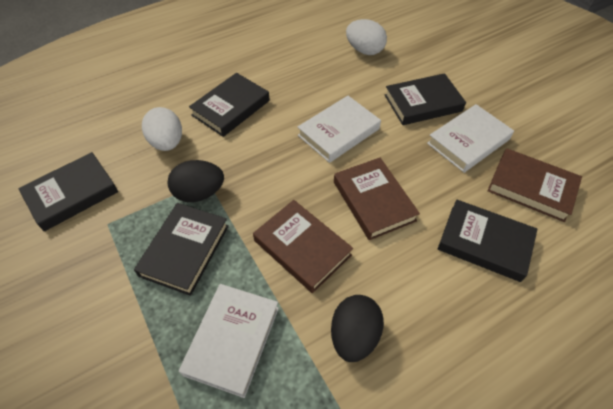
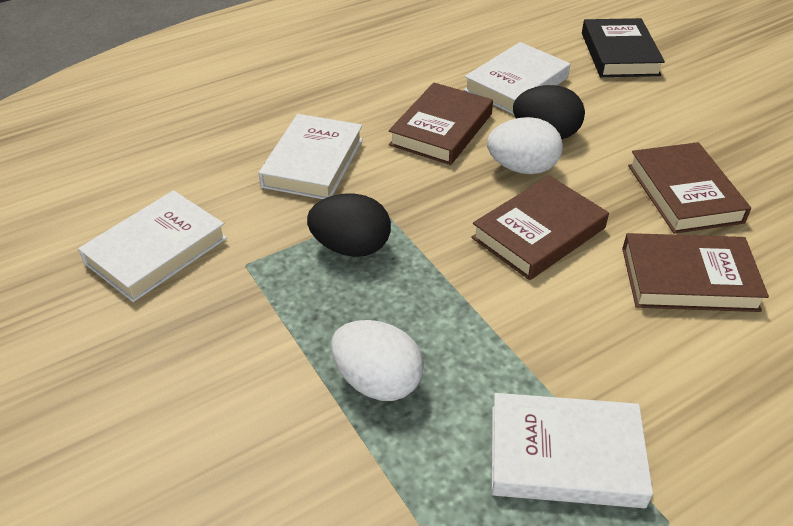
black book: 5 -> 1
brown book: 3 -> 4
white book: 3 -> 4

